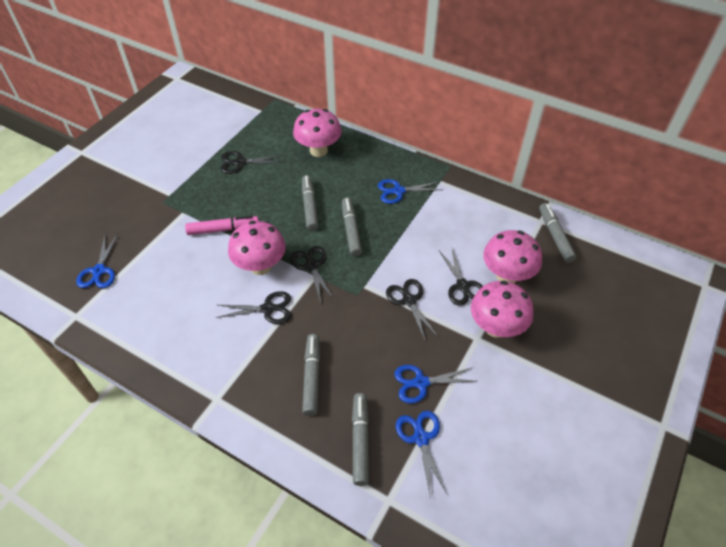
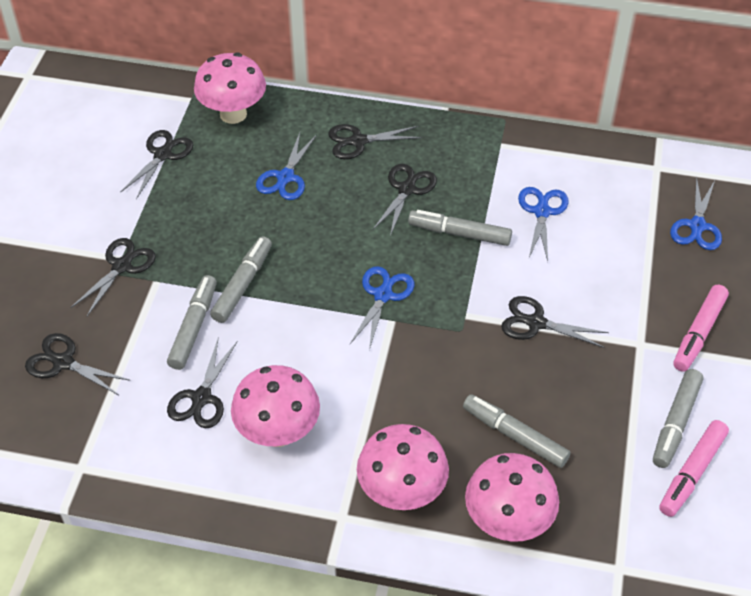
black scissors: 5 -> 7
pink marker: 1 -> 2

